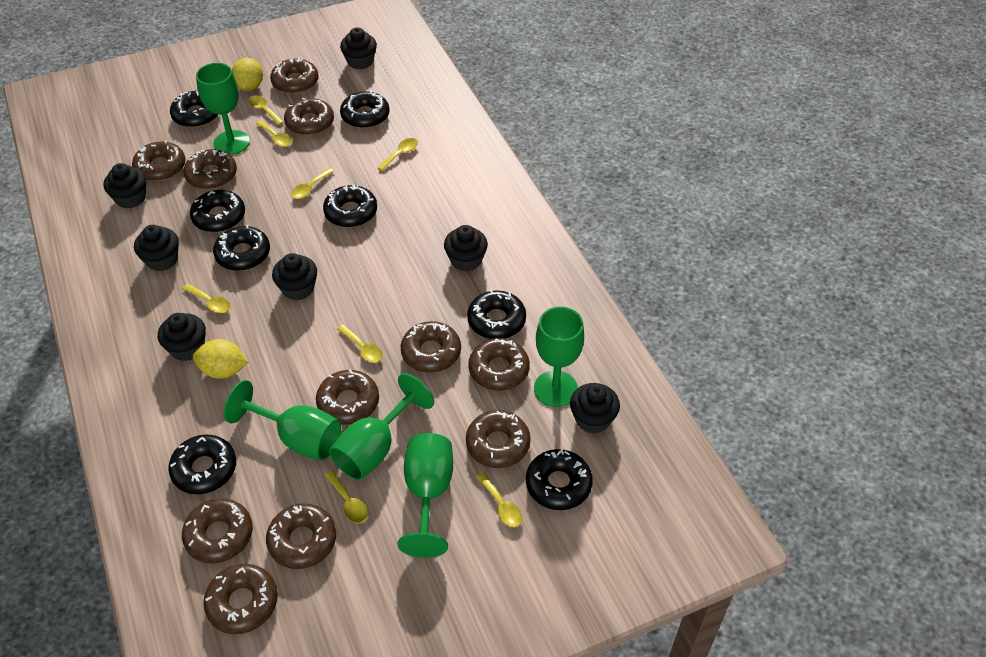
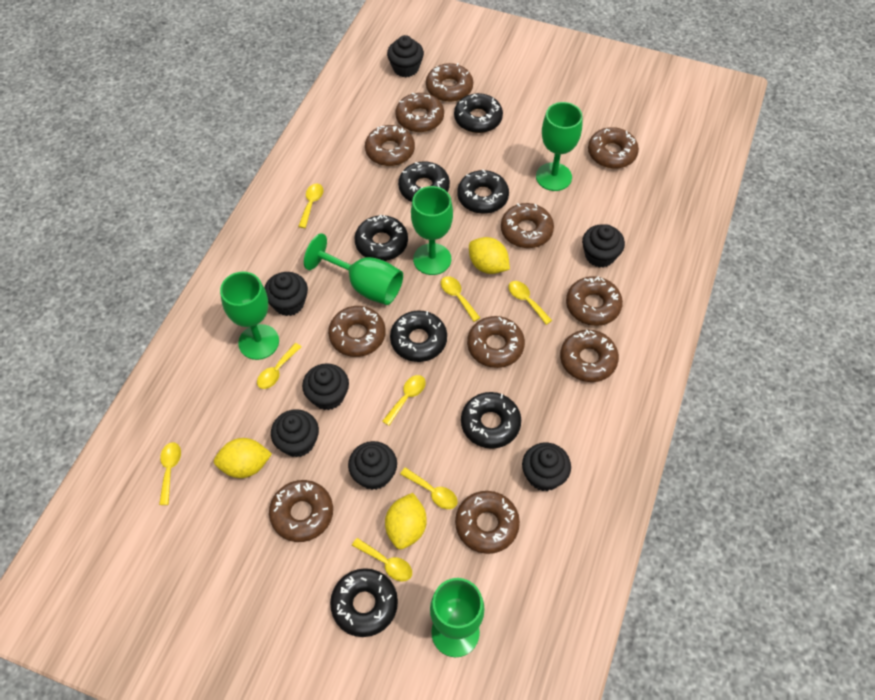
black donut: 8 -> 7
yellow lemon: 2 -> 3

